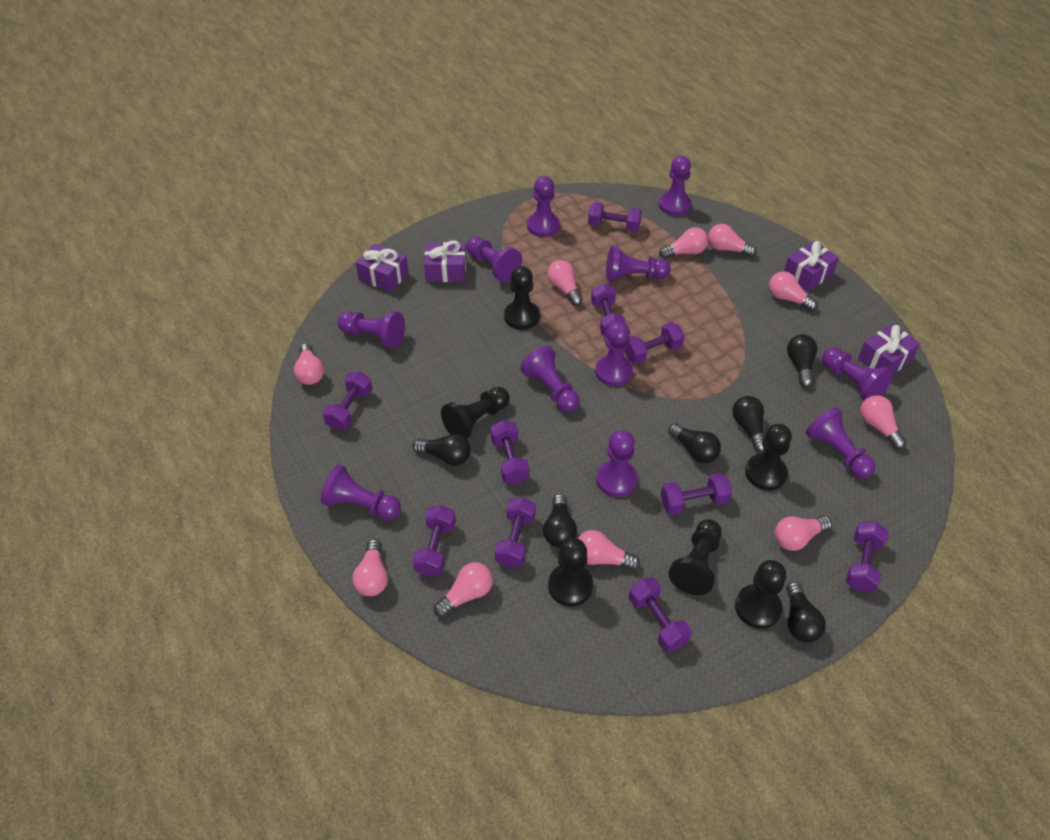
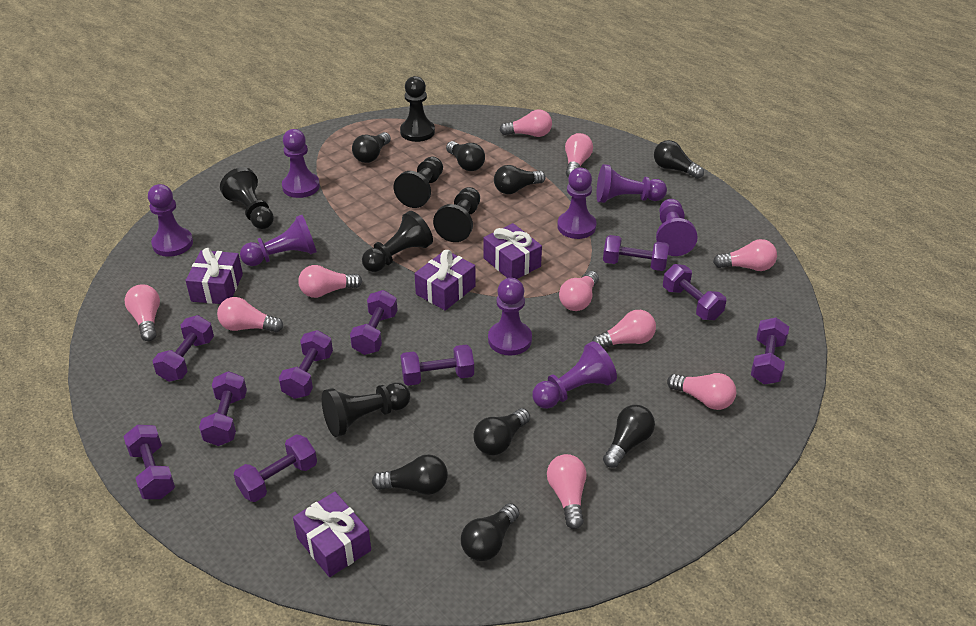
black light bulb: 6 -> 8
purple pawn: 11 -> 8

